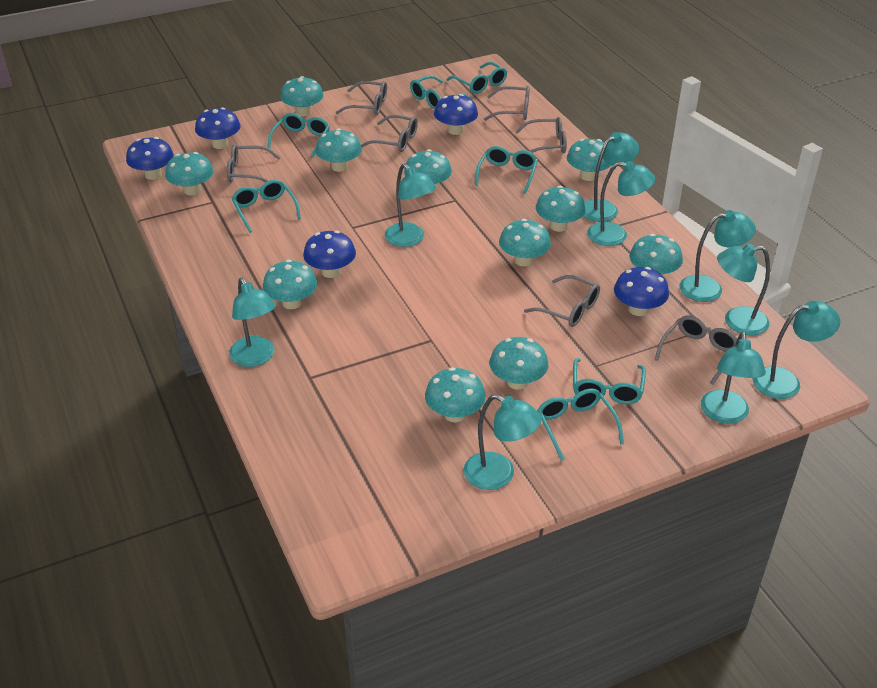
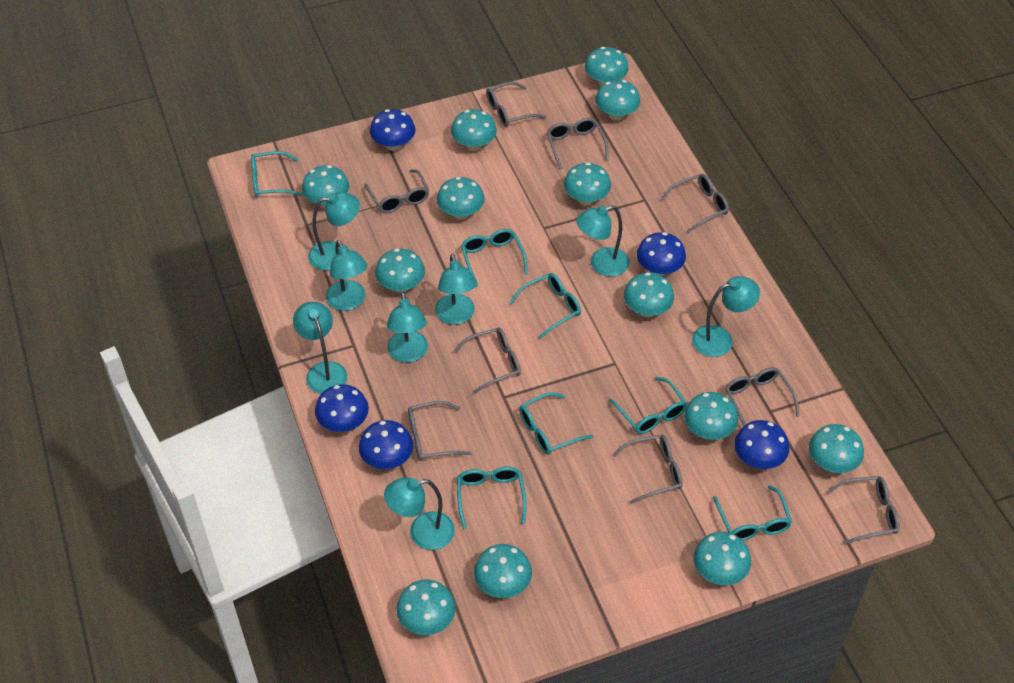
grey glasses: 7 -> 9
turquoise lamp: 9 -> 8
turquoise mushroom: 11 -> 13

